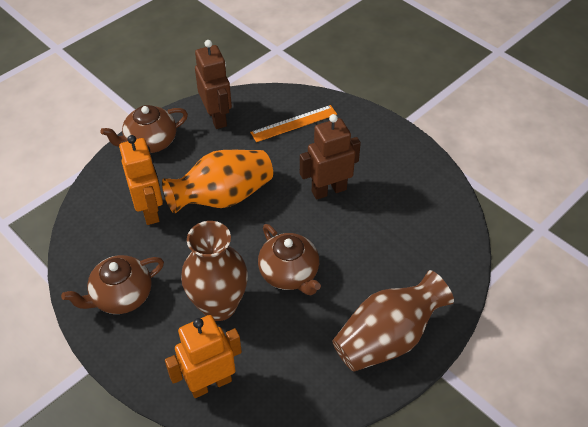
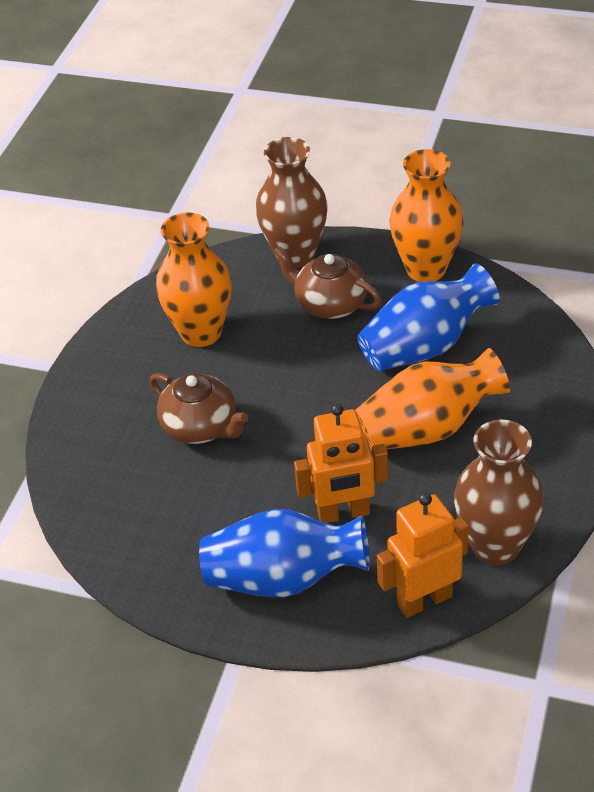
blue vase: 0 -> 2
brown robot: 2 -> 0
brown teapot: 3 -> 2
orange ruler: 1 -> 0
orange vase: 1 -> 3

